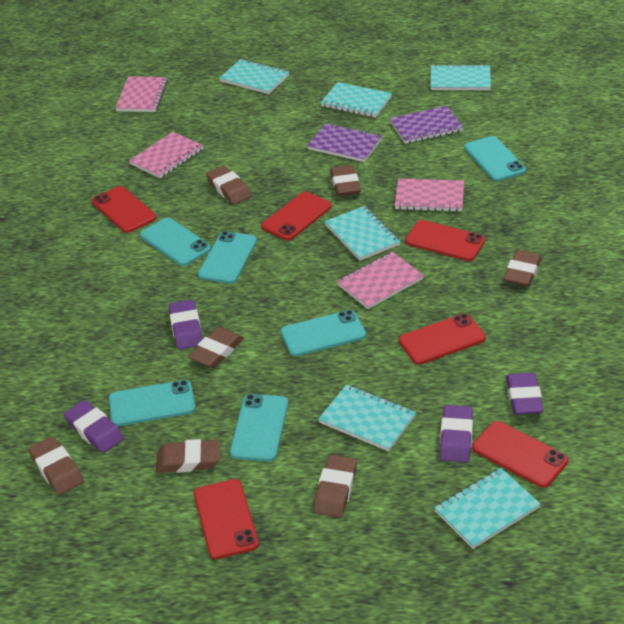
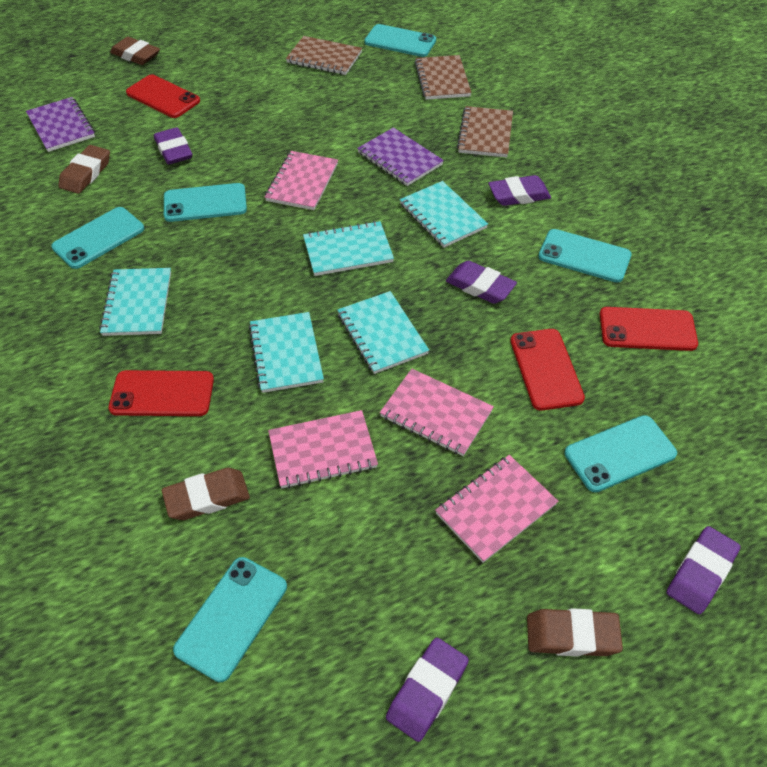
brown eraser: 7 -> 4
brown notebook: 0 -> 3
purple eraser: 4 -> 5
red phone: 6 -> 4
turquoise notebook: 6 -> 5

